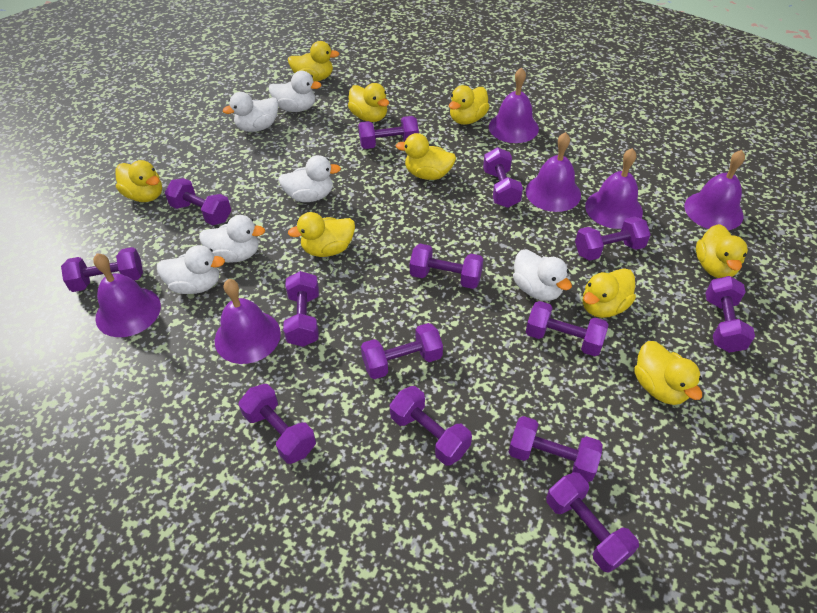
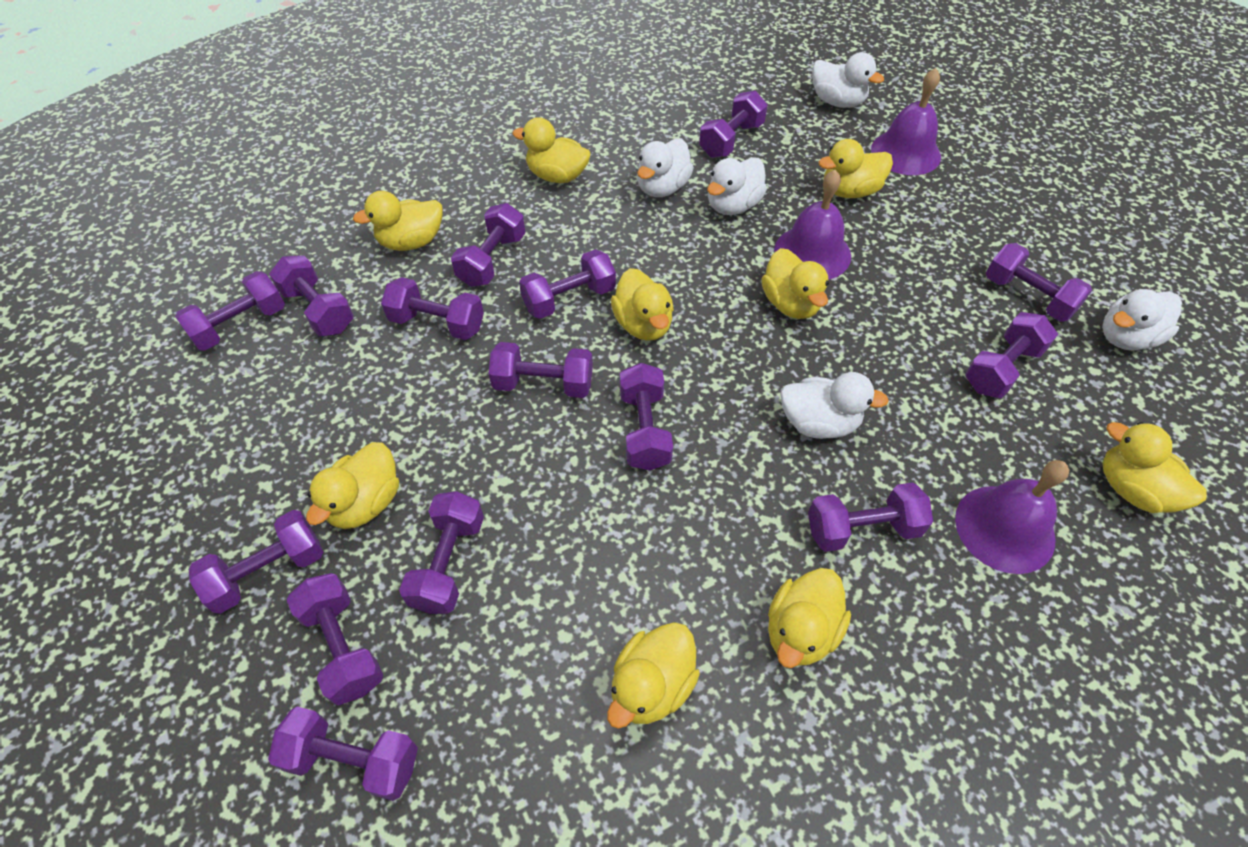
purple bell: 6 -> 3
purple dumbbell: 14 -> 15
white duck: 6 -> 5

